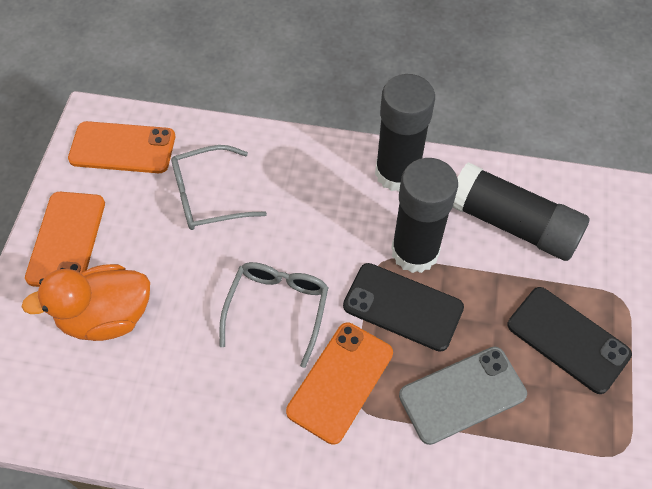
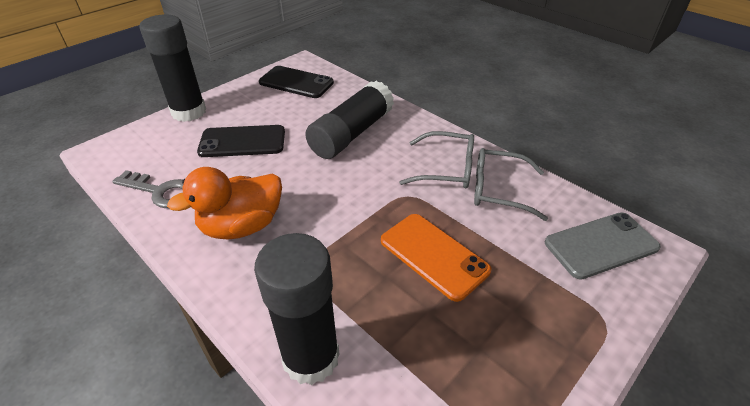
grey key: 0 -> 1
orange phone: 3 -> 1

